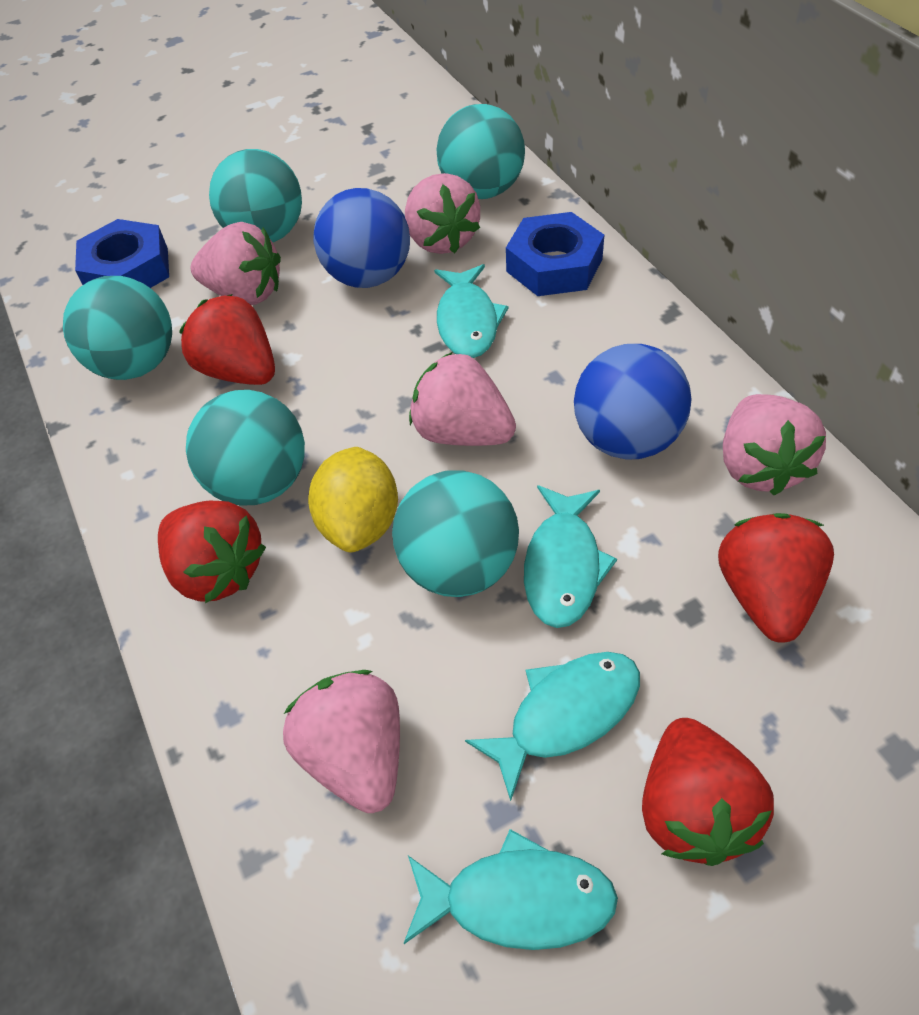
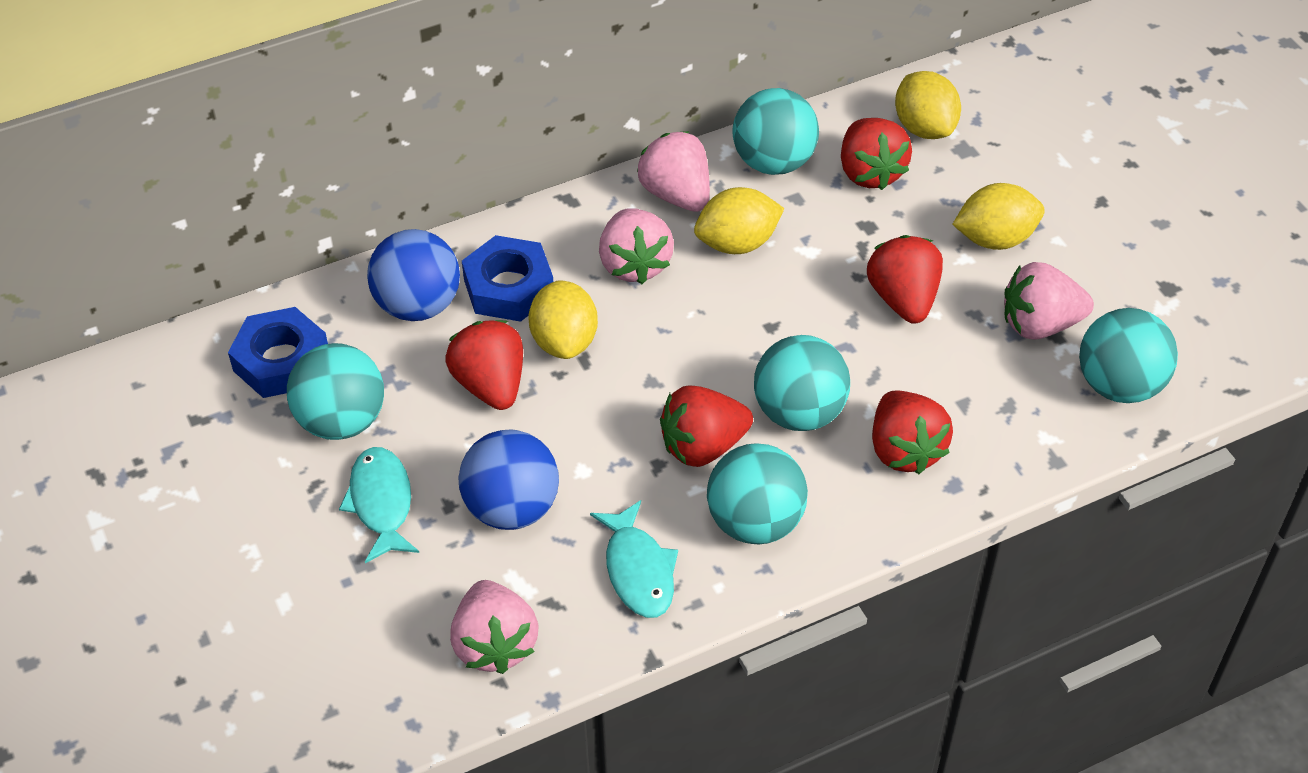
pink strawberry: 5 -> 4
red strawberry: 4 -> 5
turquoise fish: 4 -> 2
yellow lemon: 1 -> 4

